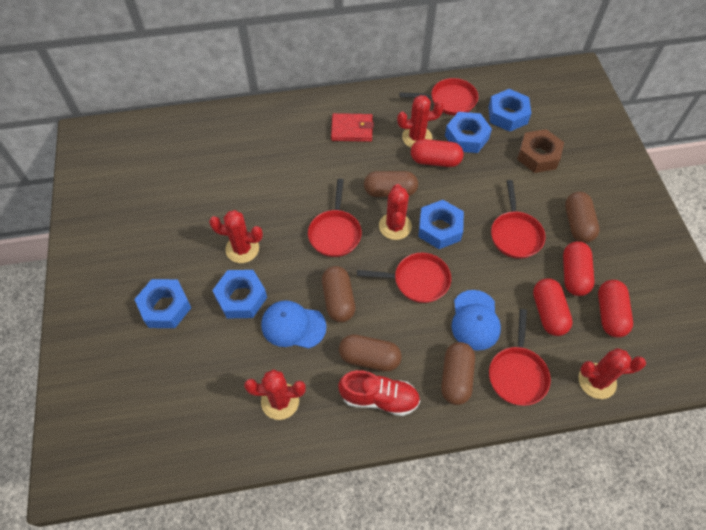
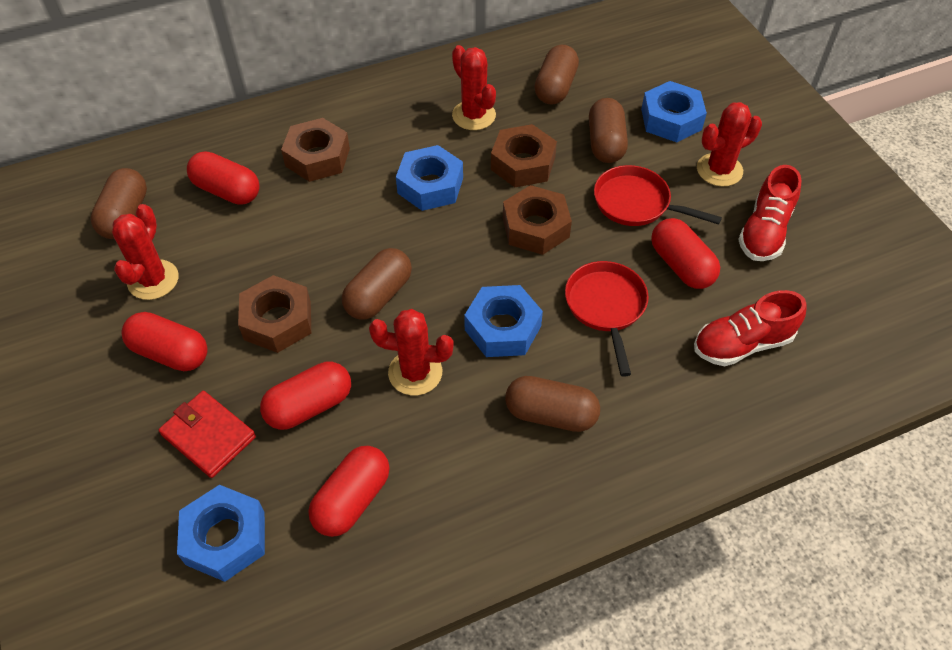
blue cap: 2 -> 0
blue nut: 5 -> 4
brown nut: 1 -> 4
red cactus: 5 -> 4
red capsule: 4 -> 5
red pan: 5 -> 2
red shoe: 1 -> 2

